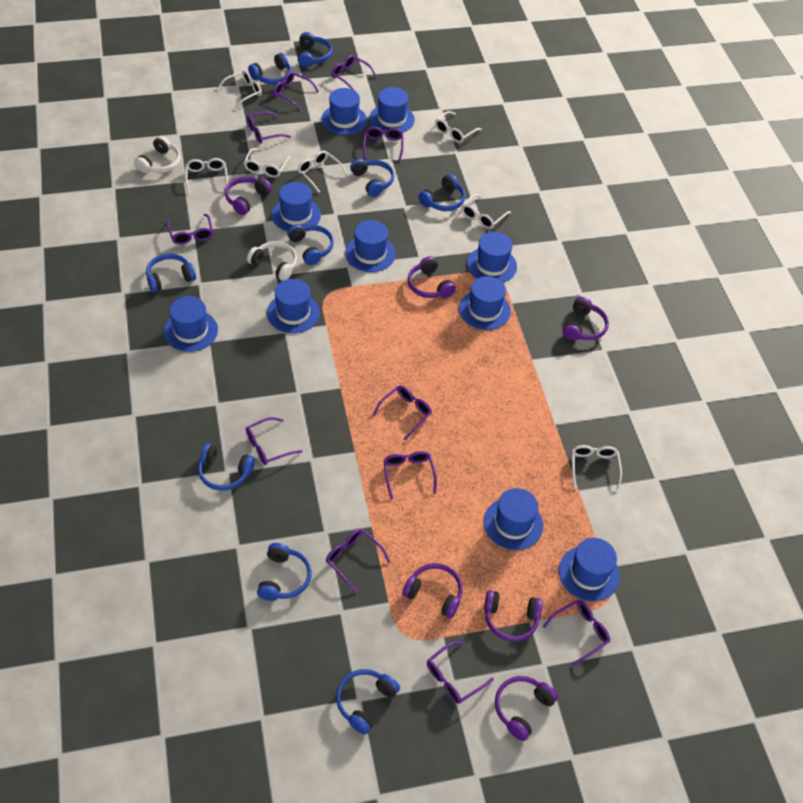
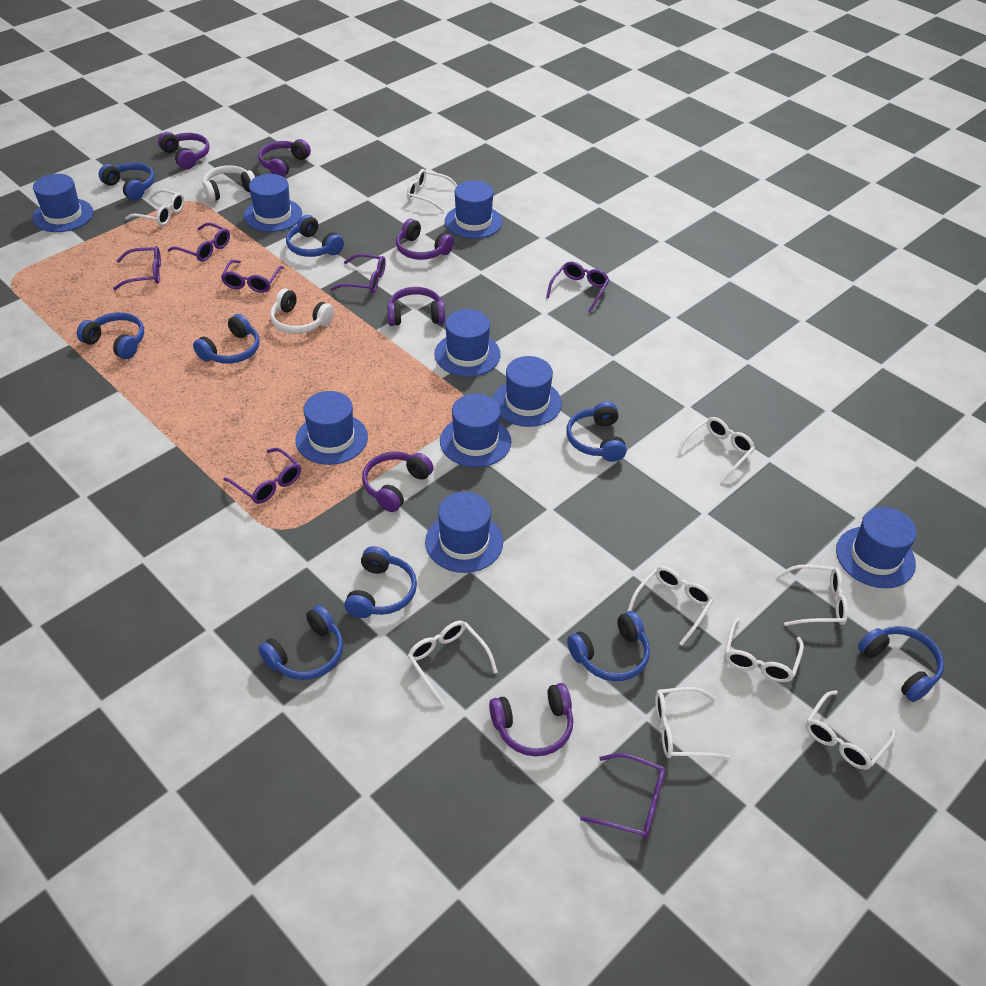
blue hat: 10 -> 9
purple glasses: 11 -> 7
white glasses: 7 -> 9

